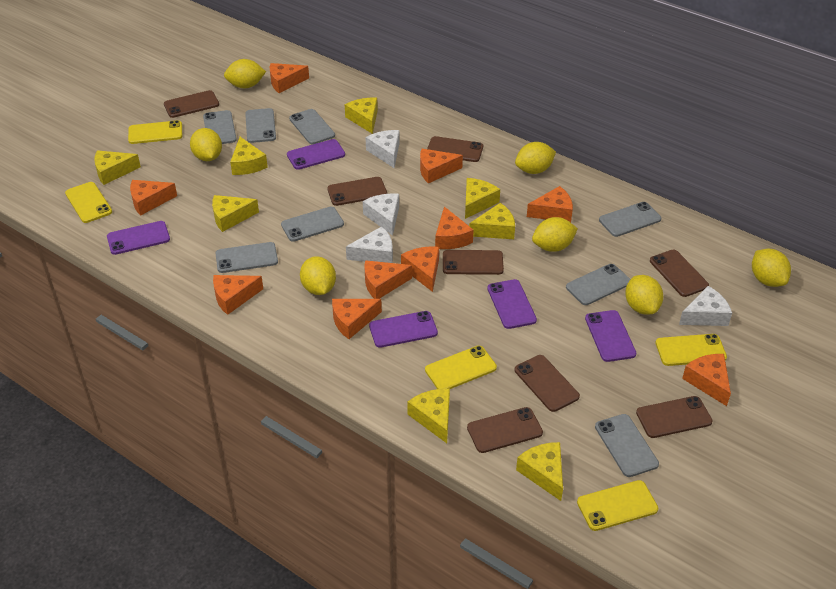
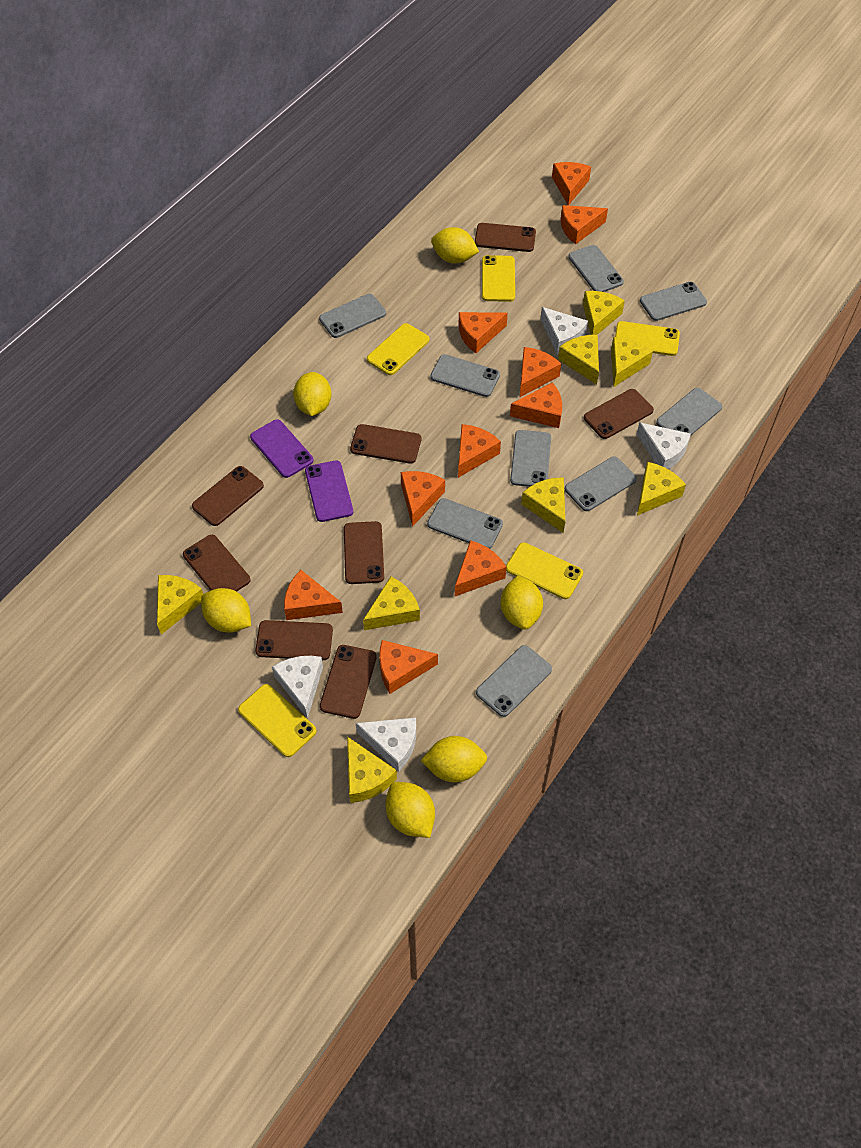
grey phone: 8 -> 9
purple phone: 5 -> 2
yellow lemon: 7 -> 6

